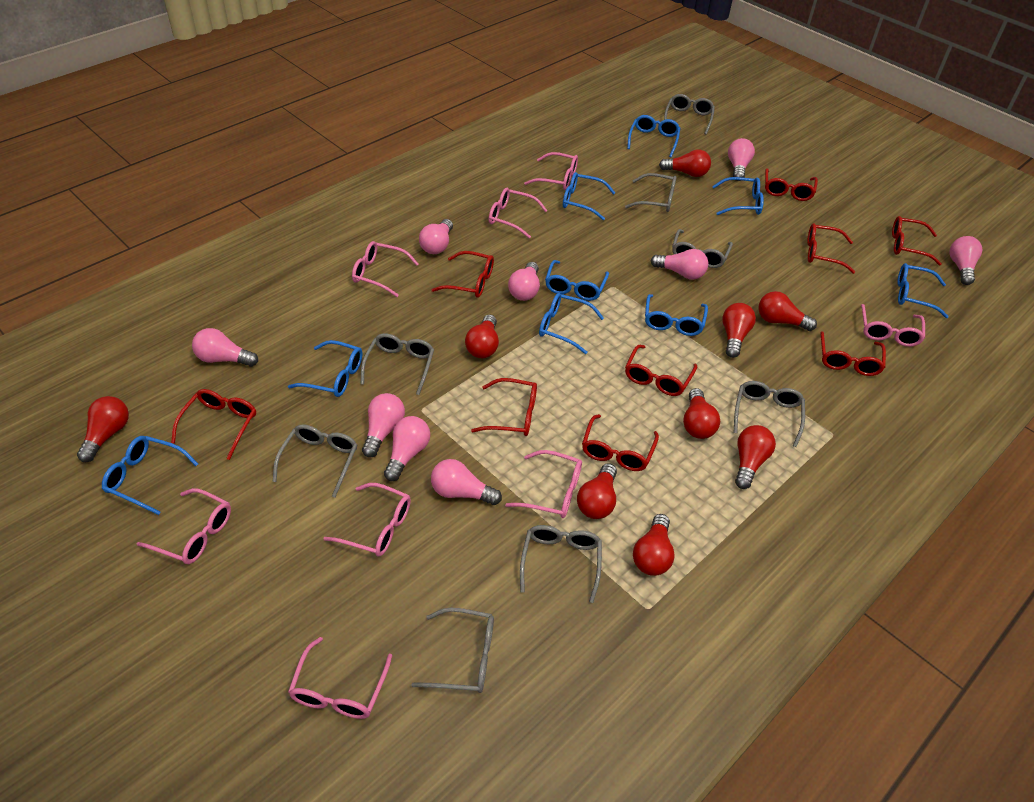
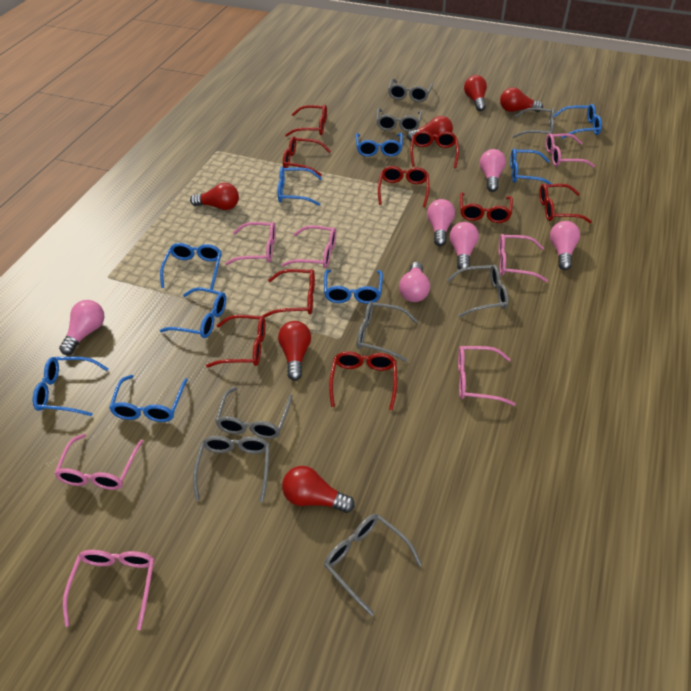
pink glasses: 8 -> 7
pink light bulb: 9 -> 6
red light bulb: 9 -> 6

